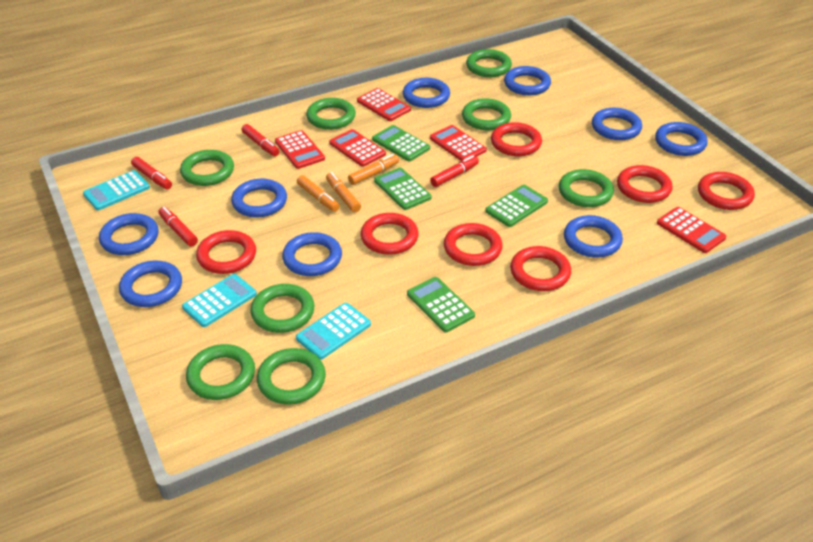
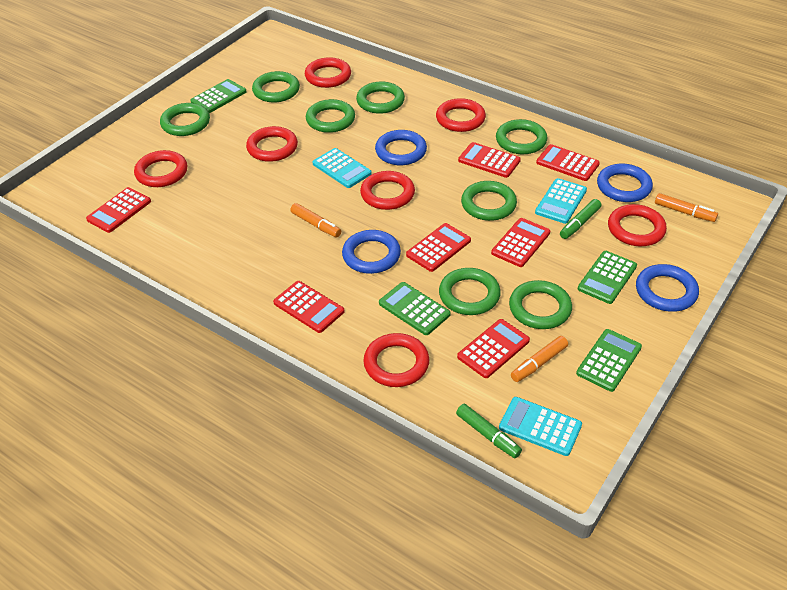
blue ring: 9 -> 4
green marker: 0 -> 2
red calculator: 5 -> 7
red marker: 4 -> 0

